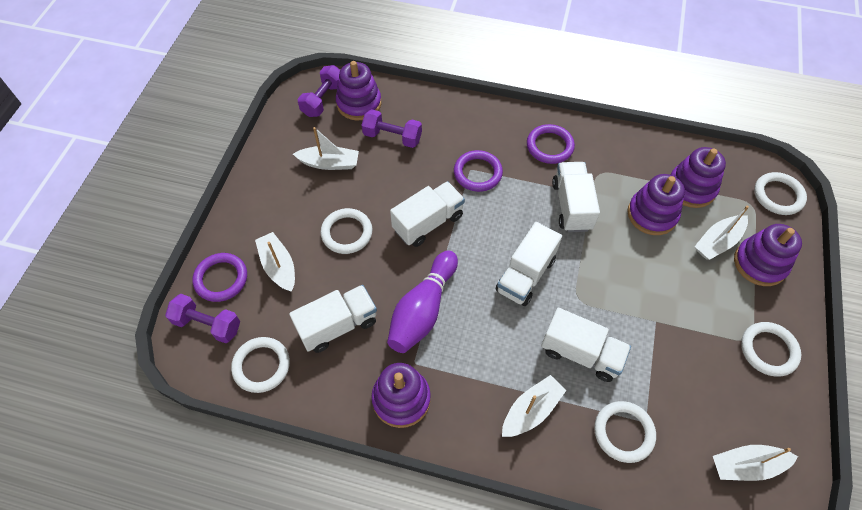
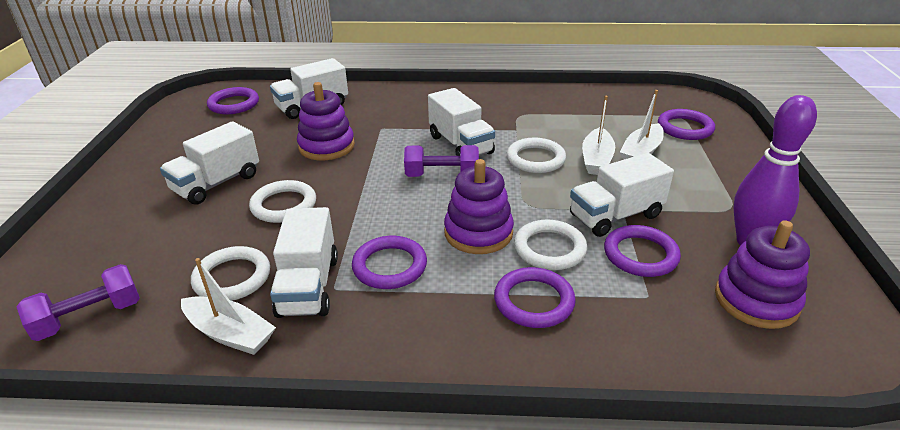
purple dumbbell: 3 -> 2
purple ring: 3 -> 5
purple stacking toy: 5 -> 3
white boat: 5 -> 3
white ring: 5 -> 4

